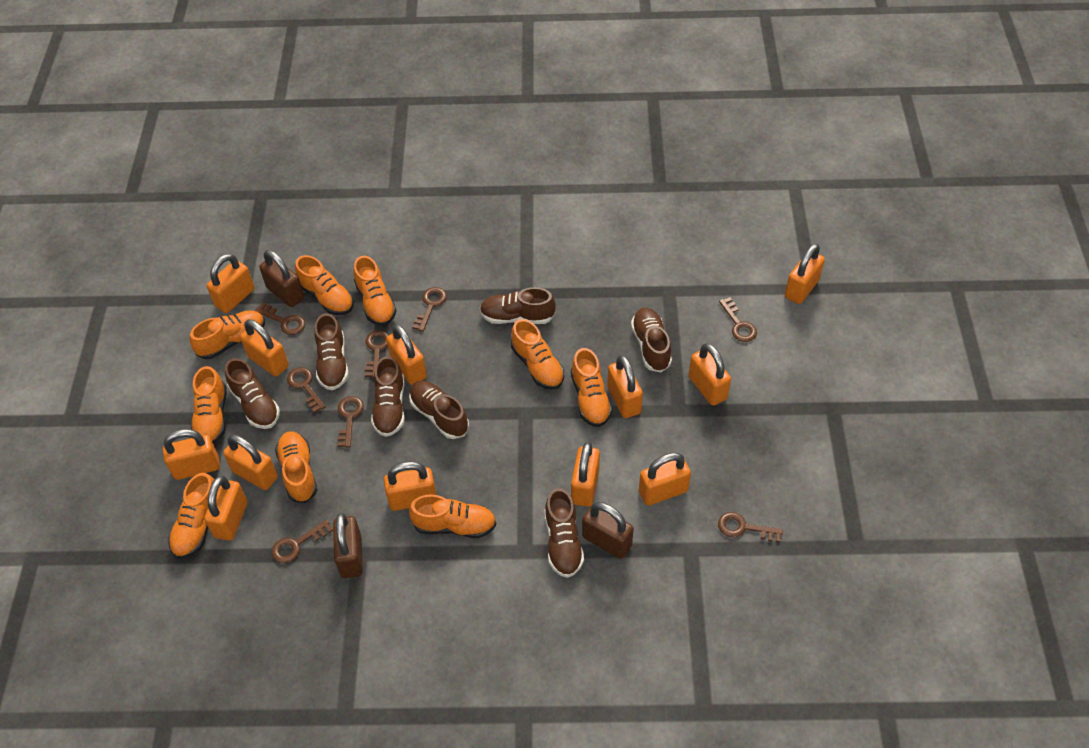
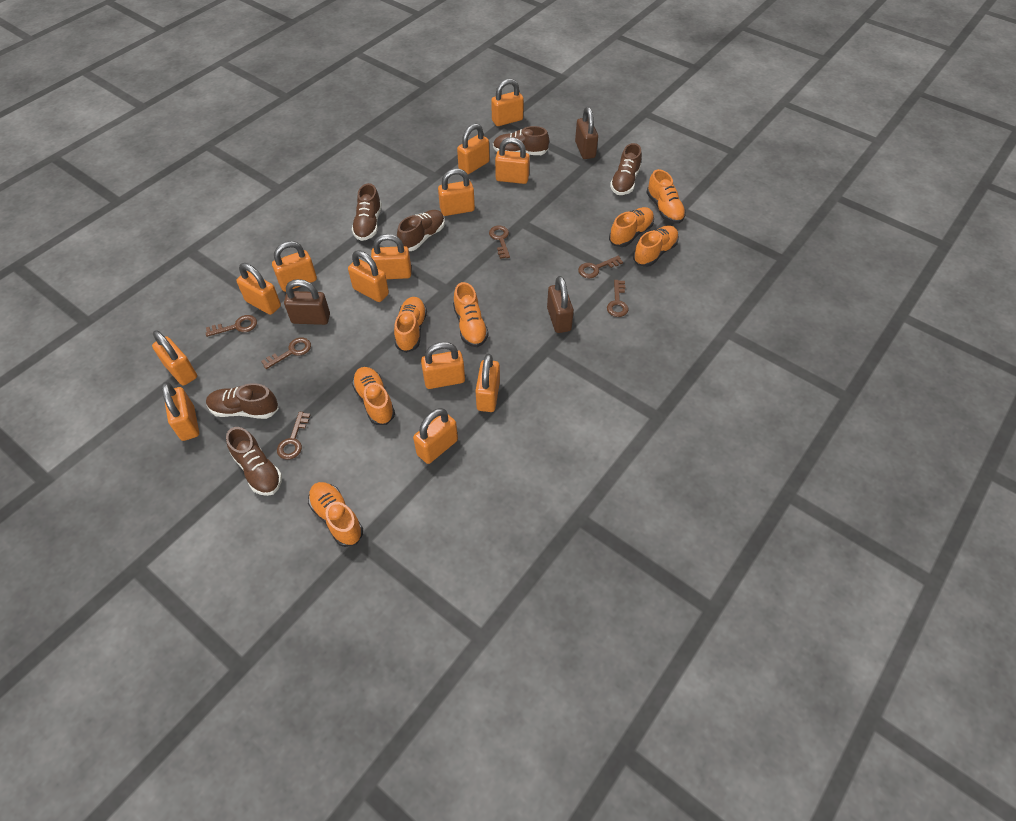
brown key: 8 -> 6
brown shoe: 7 -> 6
orange padlock: 12 -> 13
orange shoe: 9 -> 7

